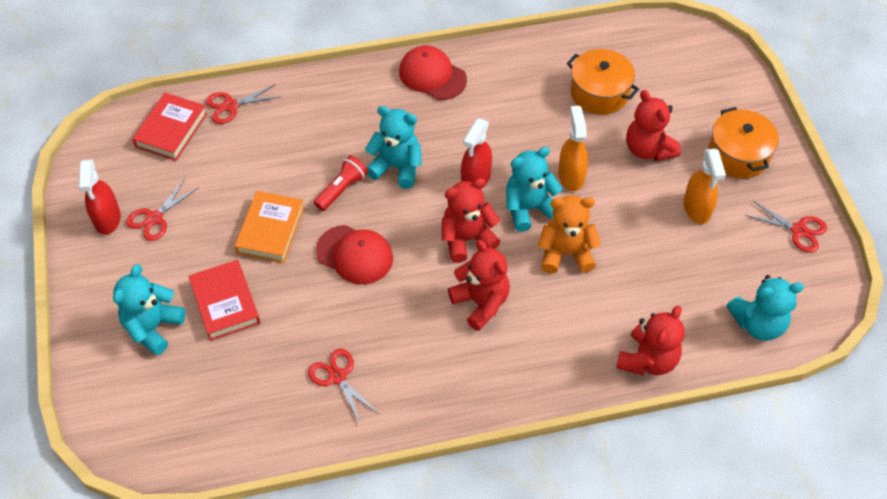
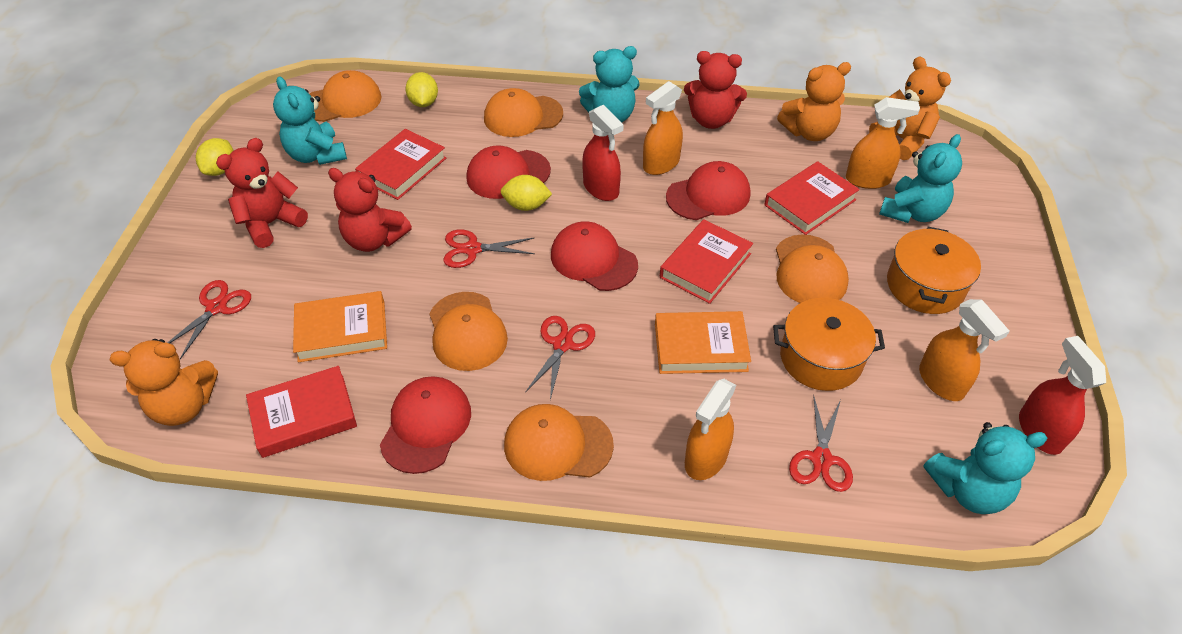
orange book: 1 -> 2
orange cap: 0 -> 5
orange spray bottle: 2 -> 4
orange teddy bear: 1 -> 3
red book: 2 -> 4
red cap: 2 -> 4
red flashlight: 1 -> 0
red teddy bear: 4 -> 3
yellow lemon: 0 -> 3

